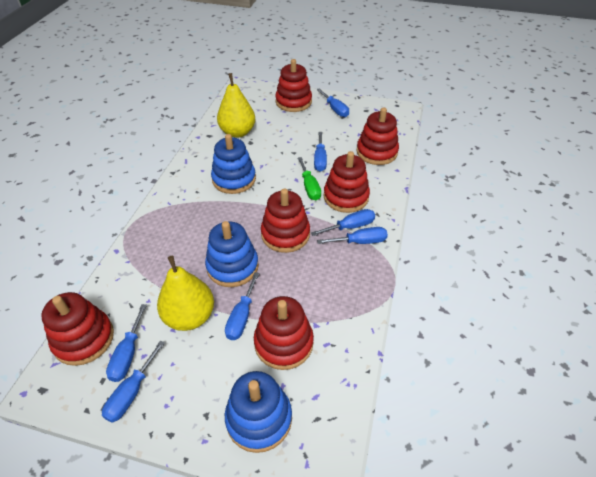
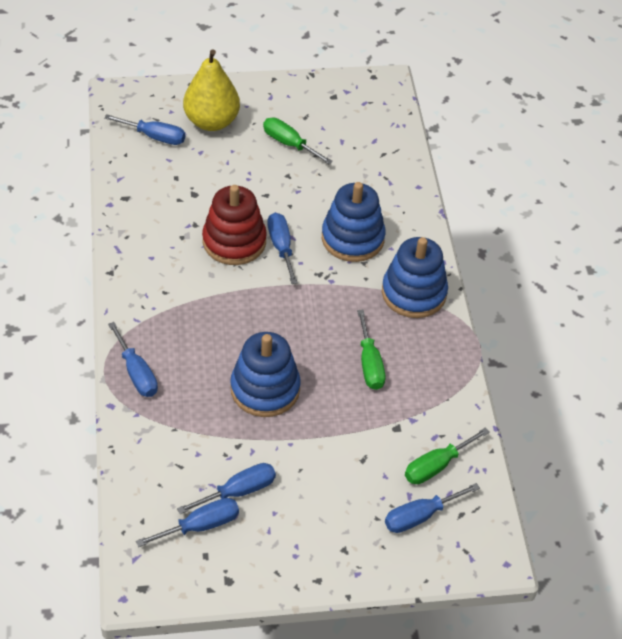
blue screwdriver: 7 -> 6
green screwdriver: 1 -> 3
red stacking toy: 6 -> 1
yellow pear: 2 -> 1

